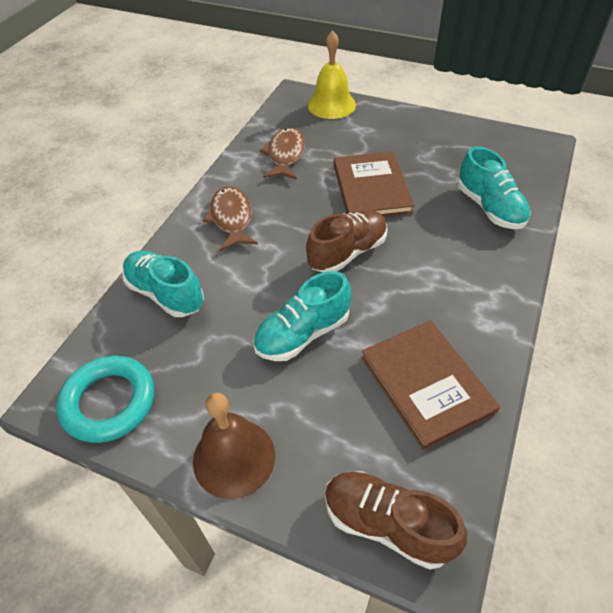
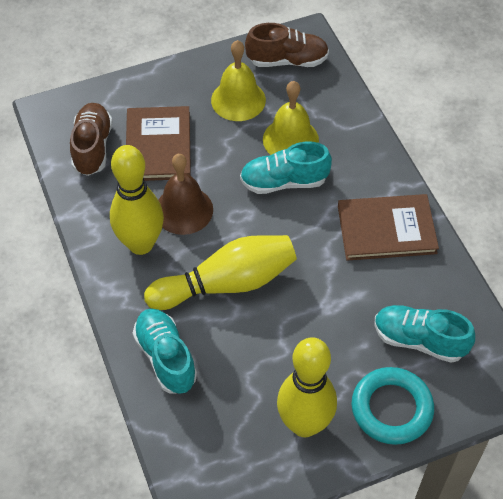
brown fish: 2 -> 0
yellow bell: 1 -> 2
yellow bowling pin: 0 -> 3

